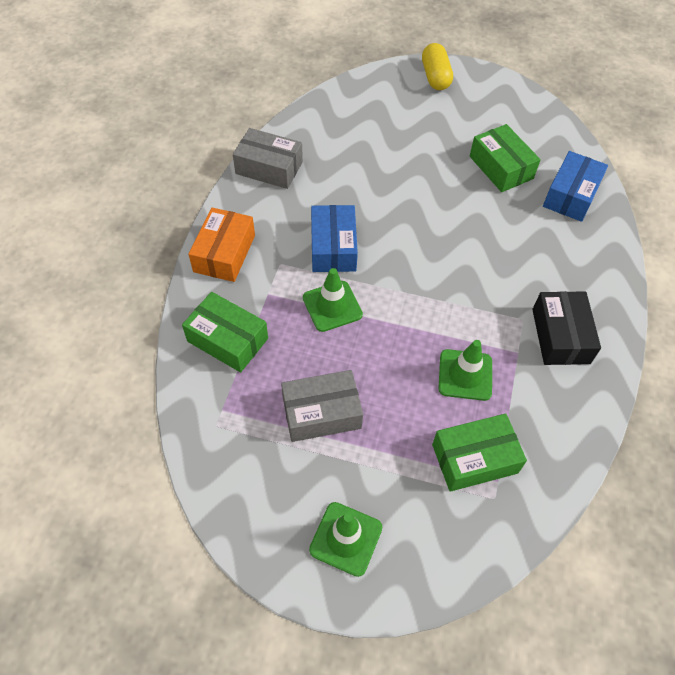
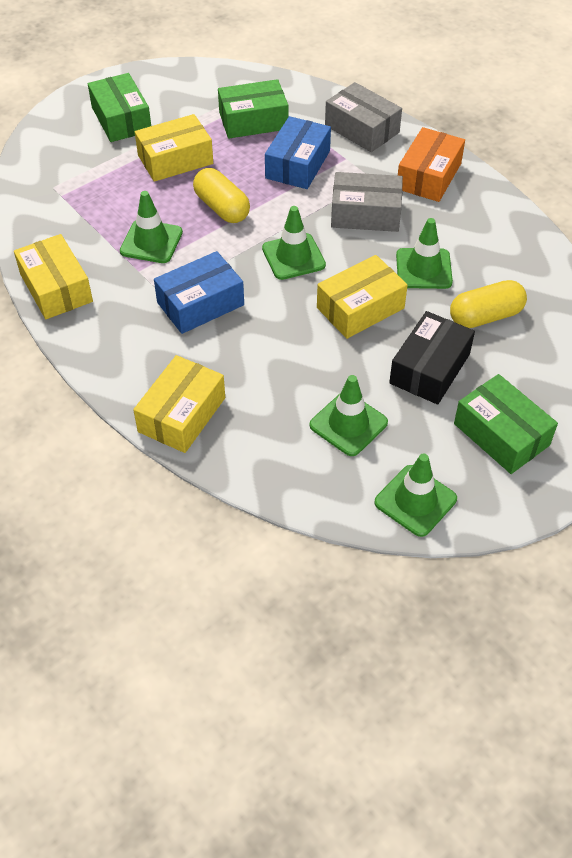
green traffic cone: 3 -> 5
yellow box: 0 -> 4
yellow capsule: 1 -> 2

